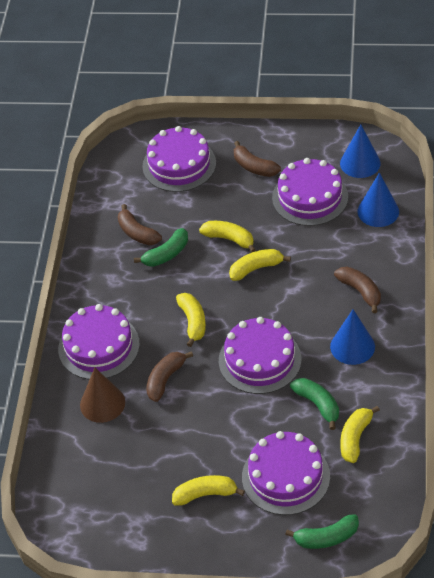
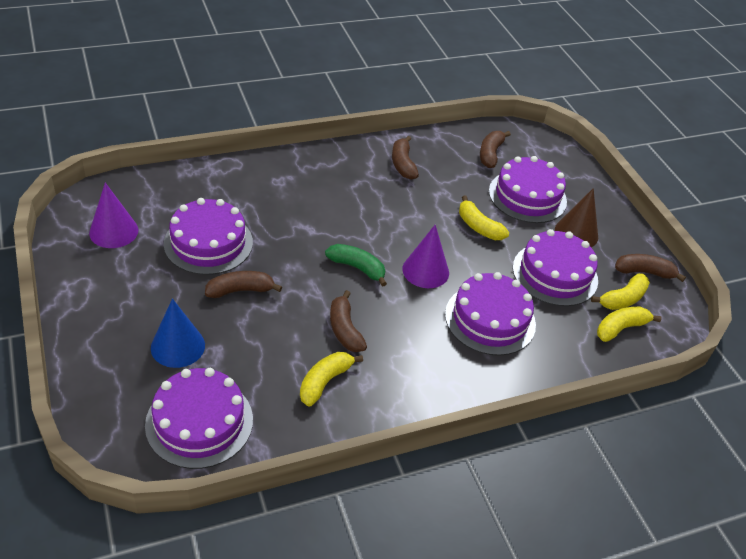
blue cone: 3 -> 1
brown banana: 4 -> 5
green banana: 3 -> 1
purple cone: 0 -> 2
yellow banana: 5 -> 4

